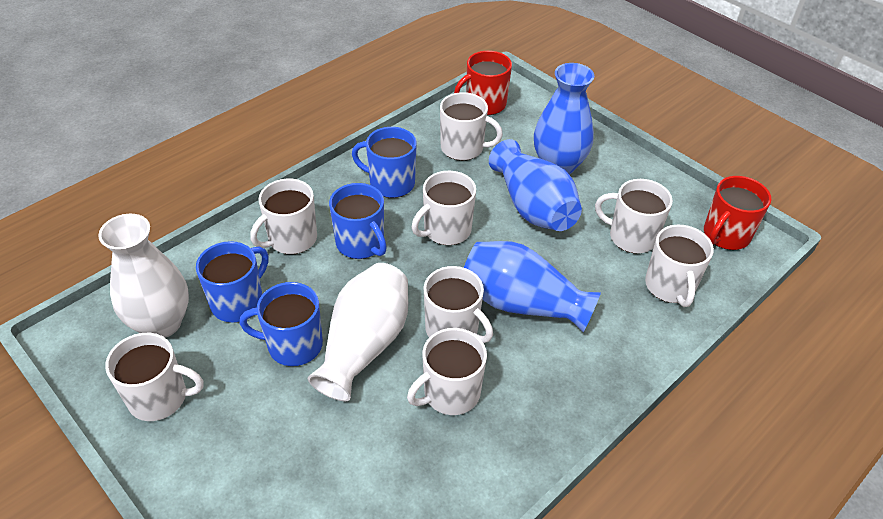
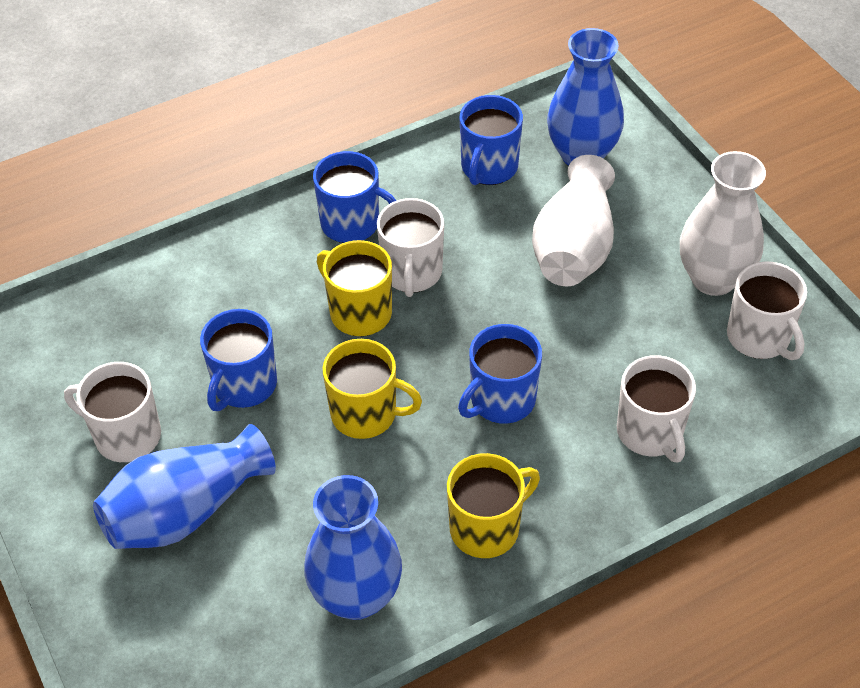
red mug: 2 -> 0
white mug: 8 -> 4
yellow mug: 0 -> 3

